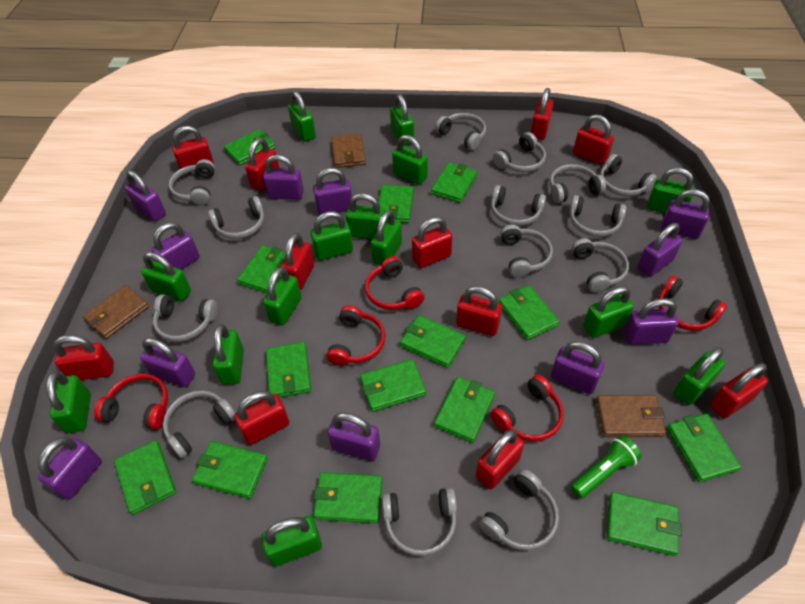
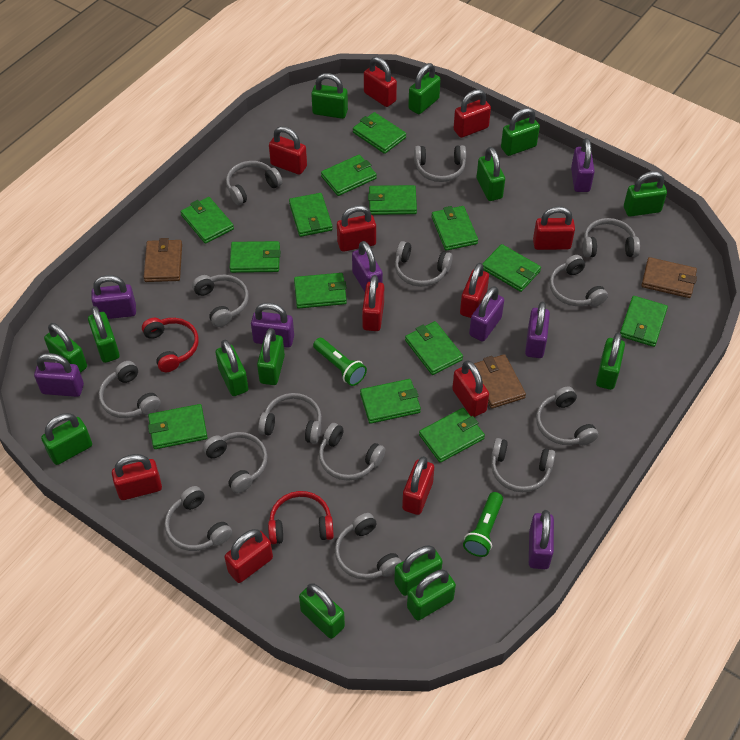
green flashlight: 1 -> 2
purple padlock: 11 -> 8
red headphones: 5 -> 2

